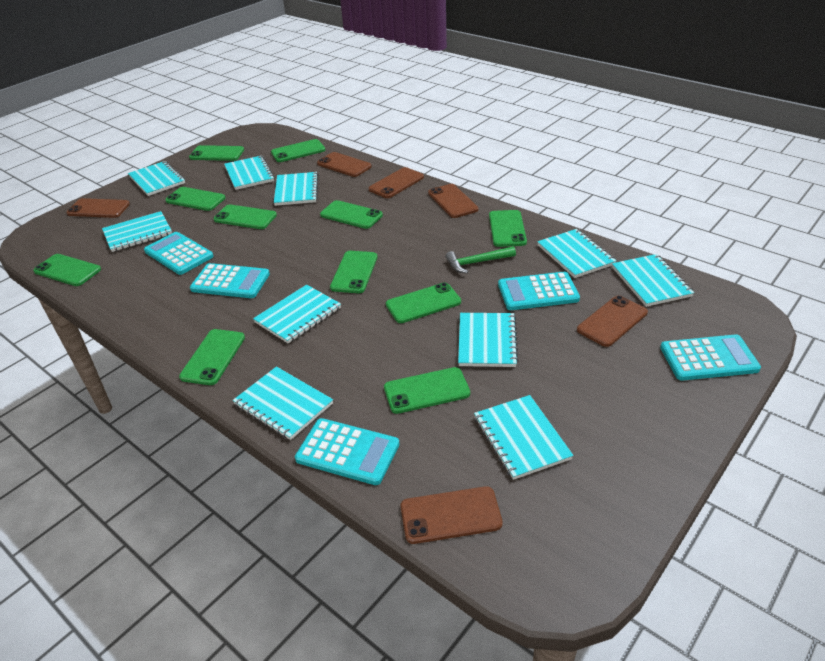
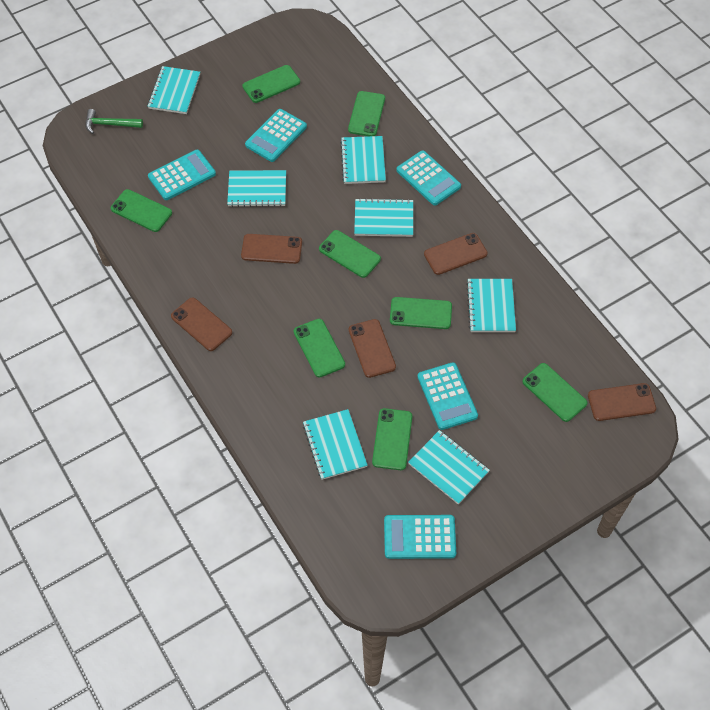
brown phone: 6 -> 5
green phone: 11 -> 8
turquoise notebook: 10 -> 7

